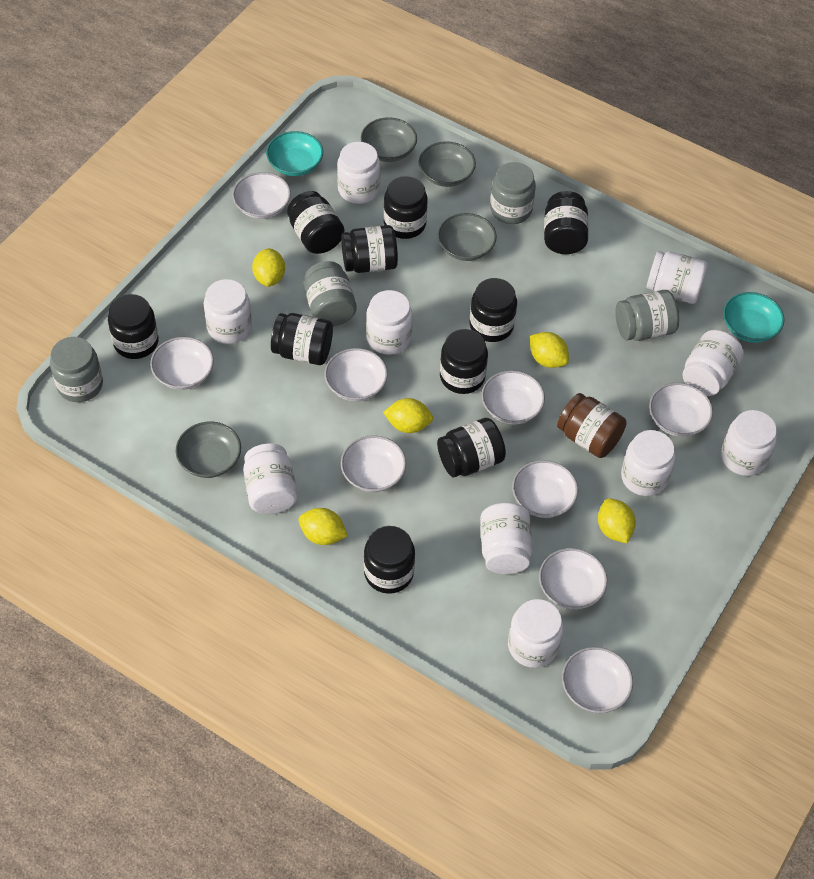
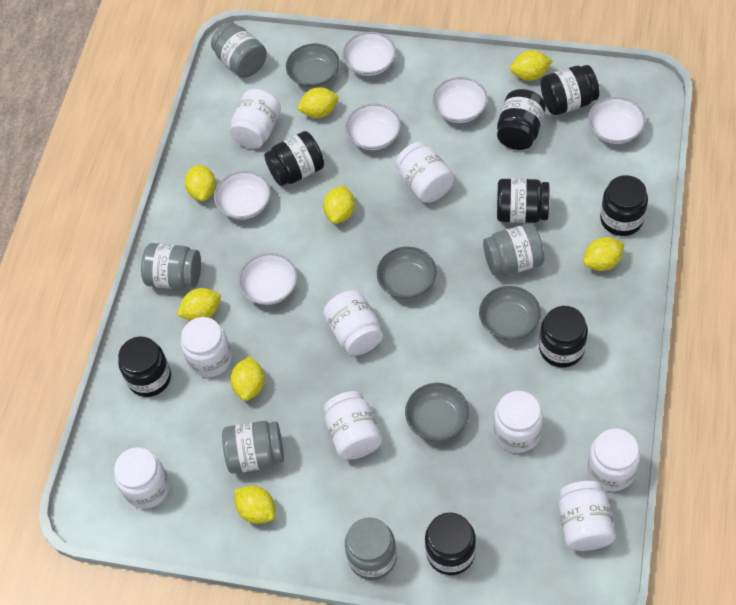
black jar: 10 -> 8
brown jar: 1 -> 0
grey jar: 4 -> 5
turquoise bowl: 2 -> 0
white bowl: 9 -> 6
white jar: 10 -> 9
yellow lemon: 5 -> 8

